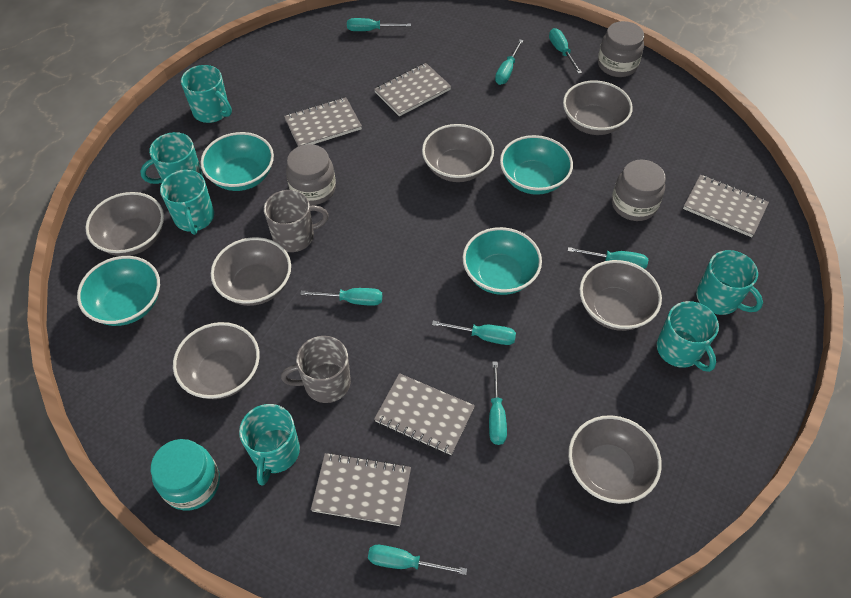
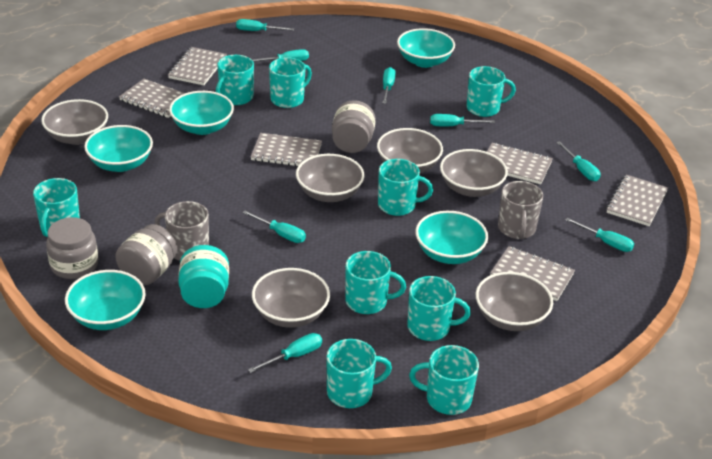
grey bowl: 7 -> 6
grey notebook: 5 -> 6
turquoise bowl: 4 -> 5
turquoise mug: 6 -> 9

